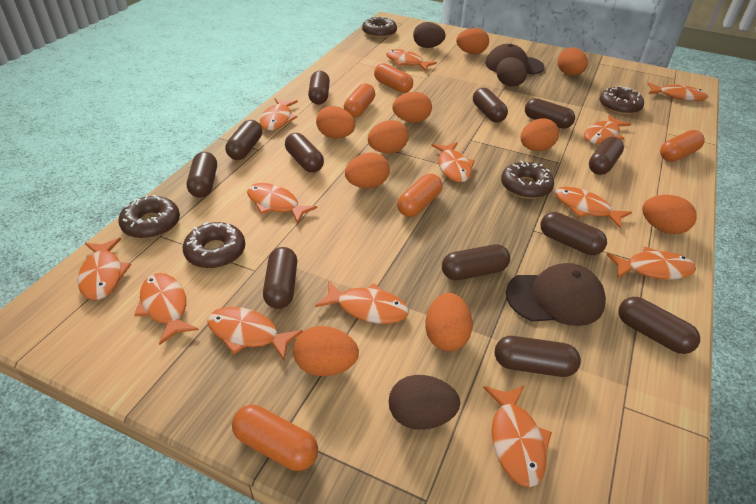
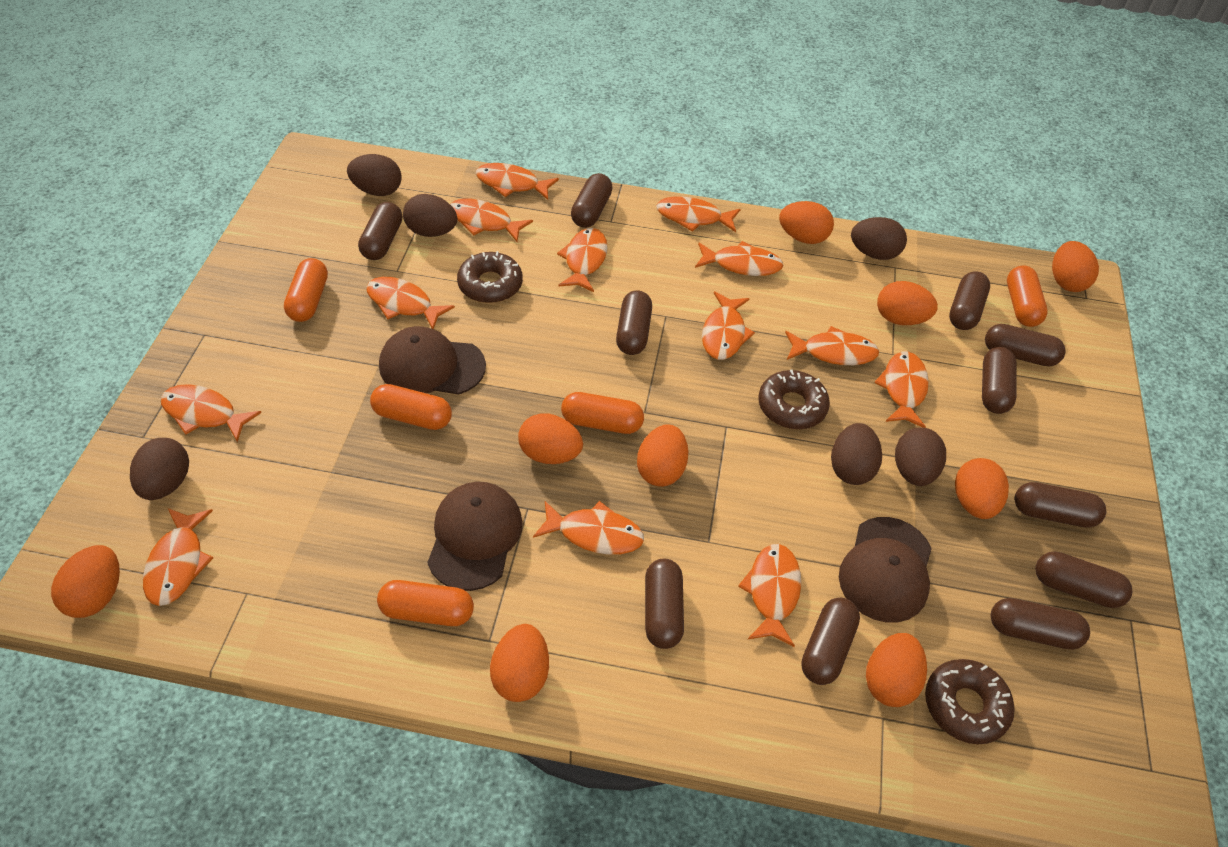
brown cap: 2 -> 3
brown capsule: 12 -> 11
brown donut: 5 -> 3
brown egg: 3 -> 6
orange egg: 10 -> 9

